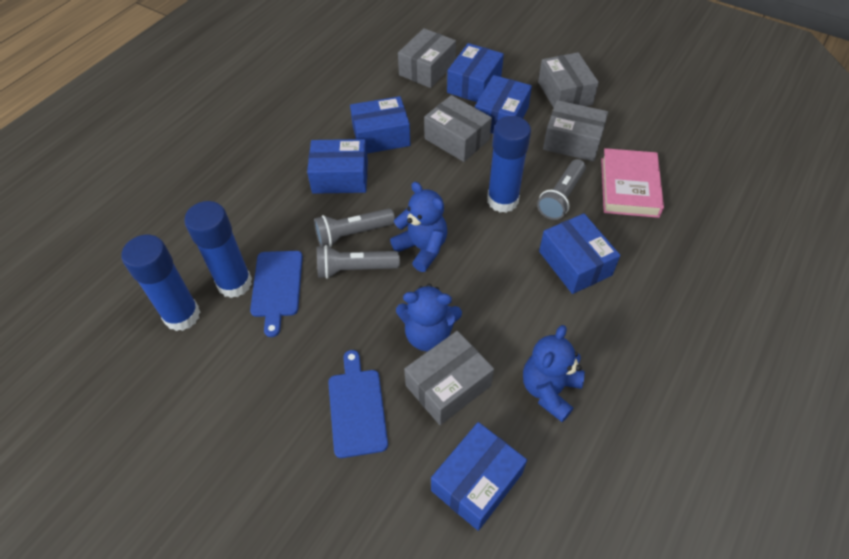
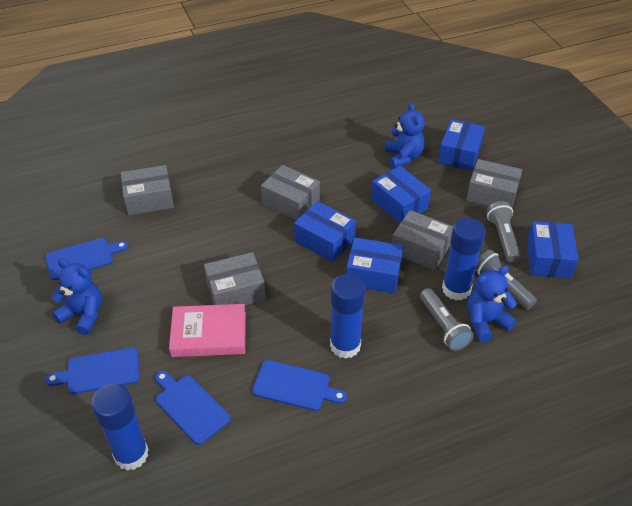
blue box: 6 -> 5
blue cutting board: 2 -> 4

